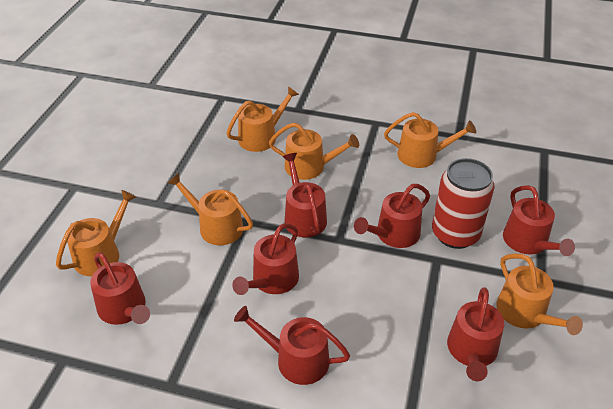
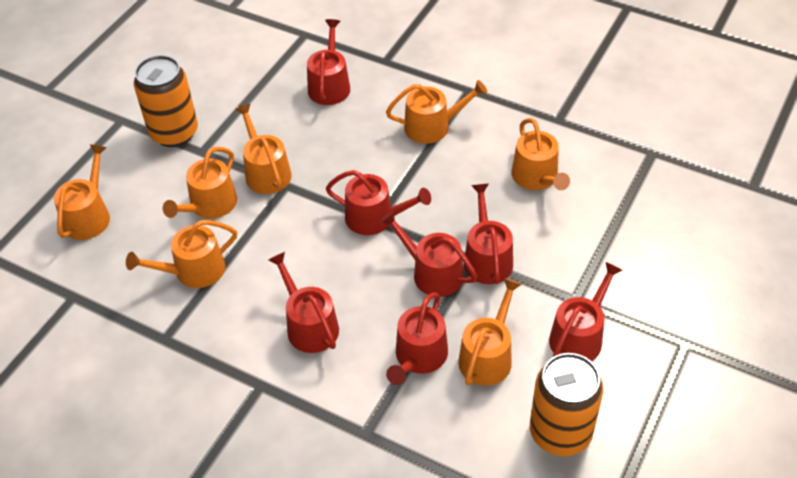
orange can: 0 -> 2
orange watering can: 6 -> 7
red can: 1 -> 0

